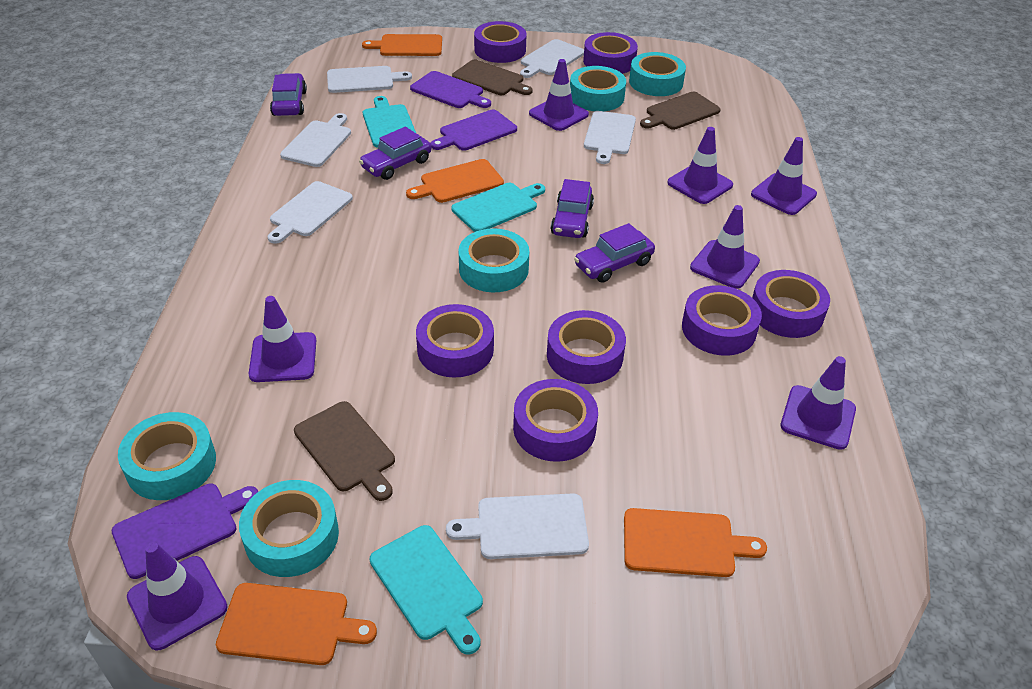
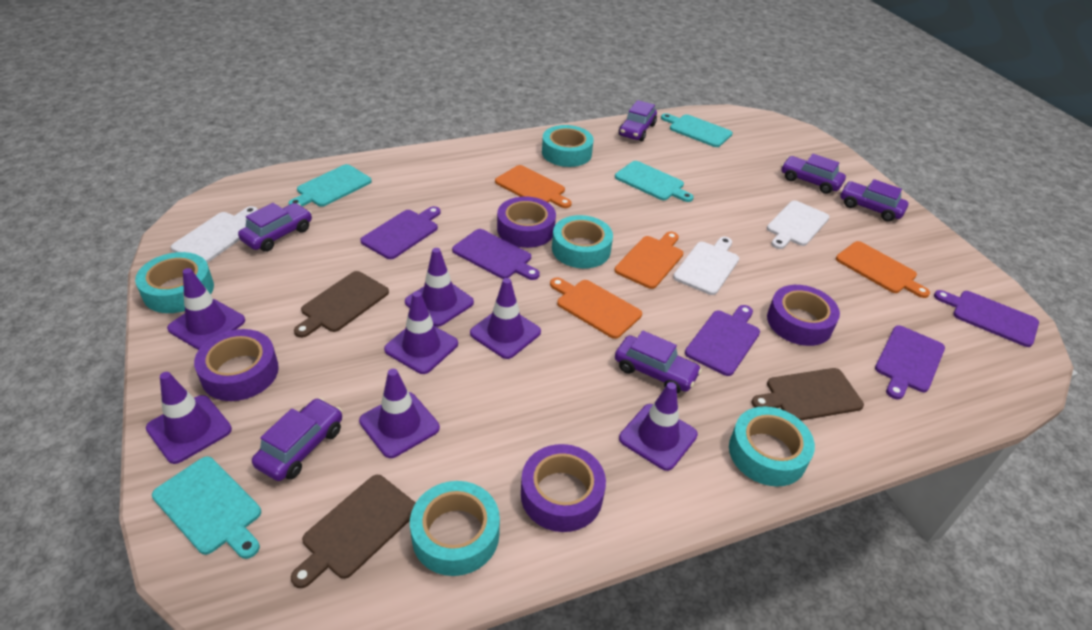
purple car: 4 -> 6
purple cutting board: 3 -> 5
purple tape: 7 -> 4
turquoise cutting board: 3 -> 4
white cutting board: 6 -> 3

